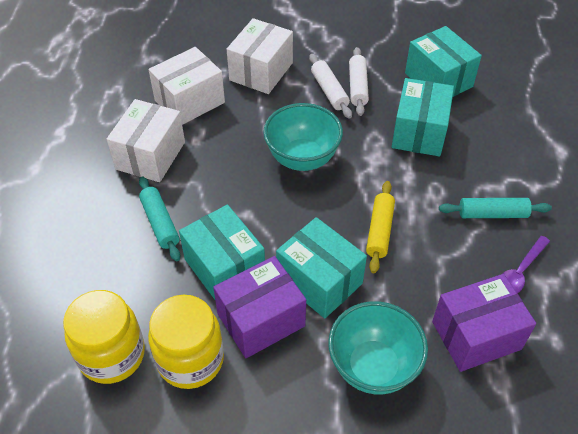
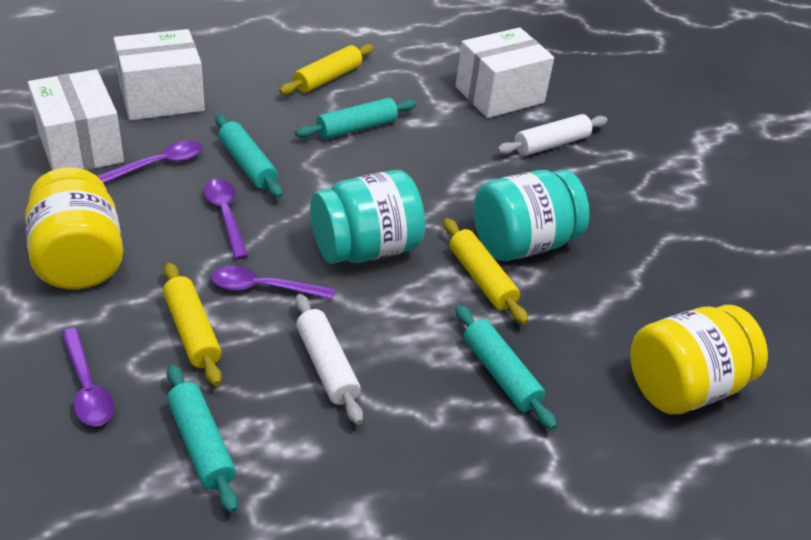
purple box: 2 -> 0
purple spoon: 1 -> 4
turquoise bowl: 2 -> 0
turquoise box: 4 -> 0
turquoise jar: 0 -> 2
turquoise rolling pin: 2 -> 4
yellow rolling pin: 1 -> 3

